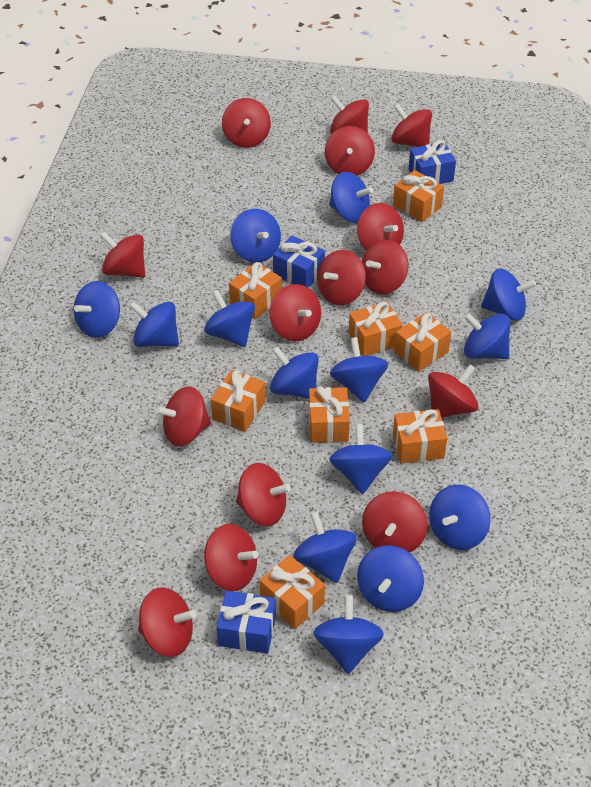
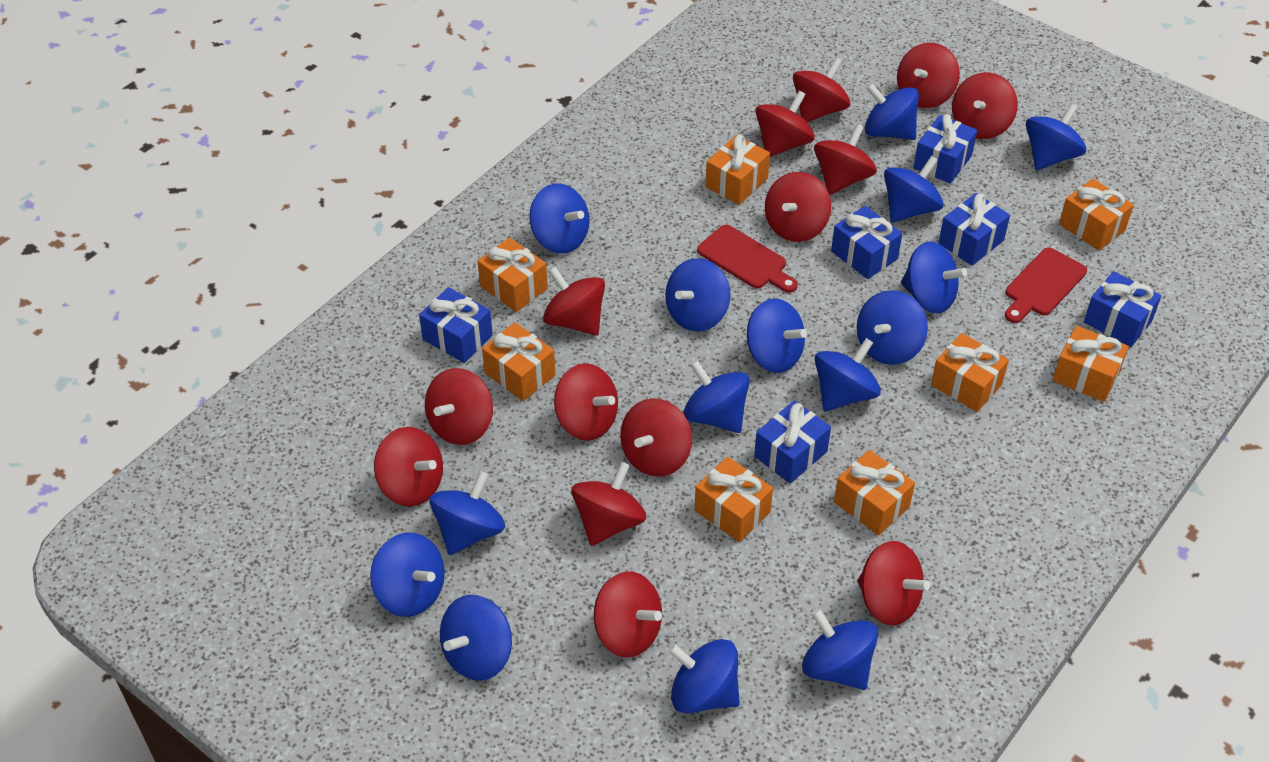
blue gift: 3 -> 6
blue spinning top: 14 -> 15
red cutting board: 0 -> 2
red spinning top: 15 -> 14

